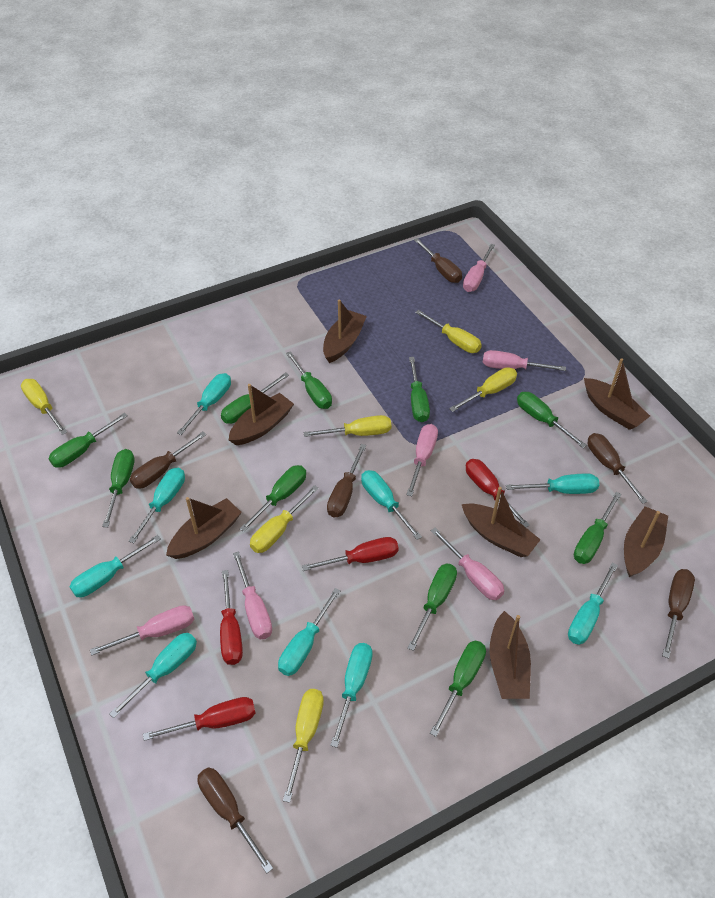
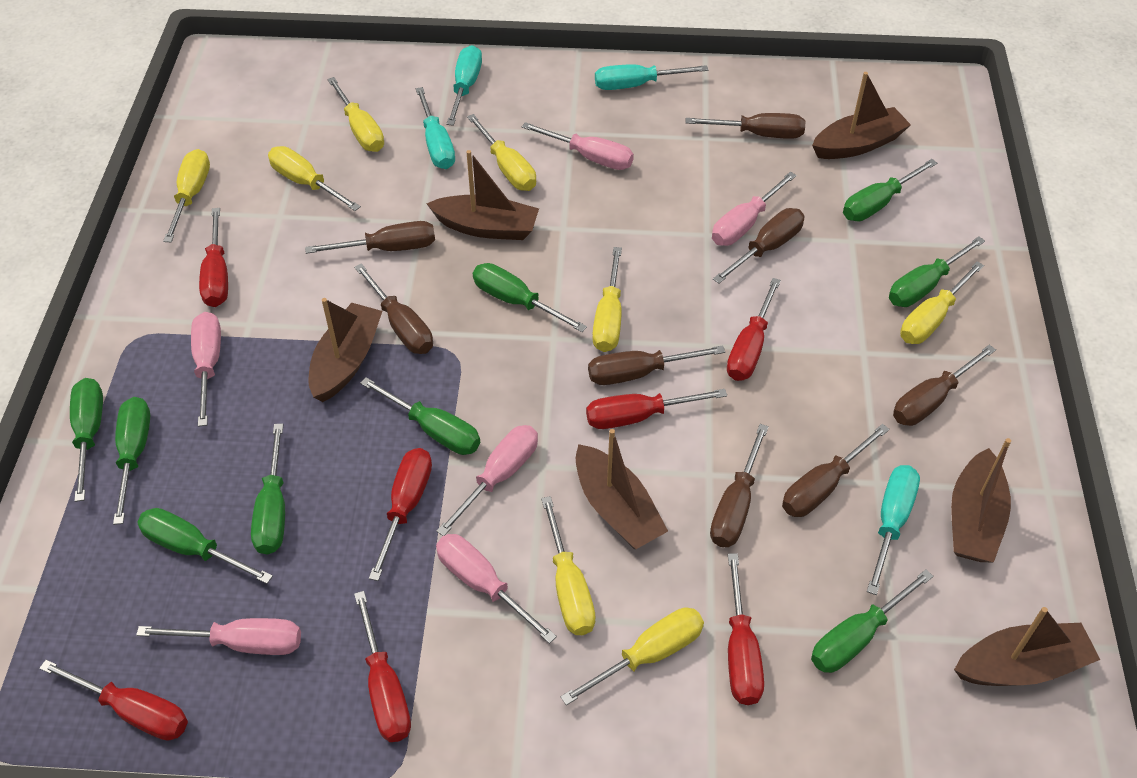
brown boat: 7 -> 6
brown screwdriver: 6 -> 8
green screwdriver: 10 -> 9
red screwdriver: 4 -> 7
turquoise screwdriver: 9 -> 4
yellow screwdriver: 6 -> 8

